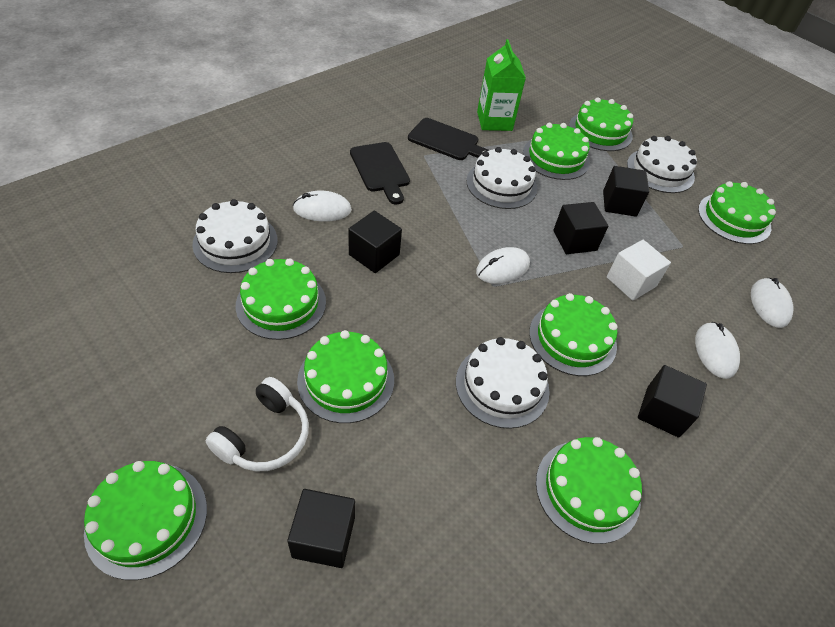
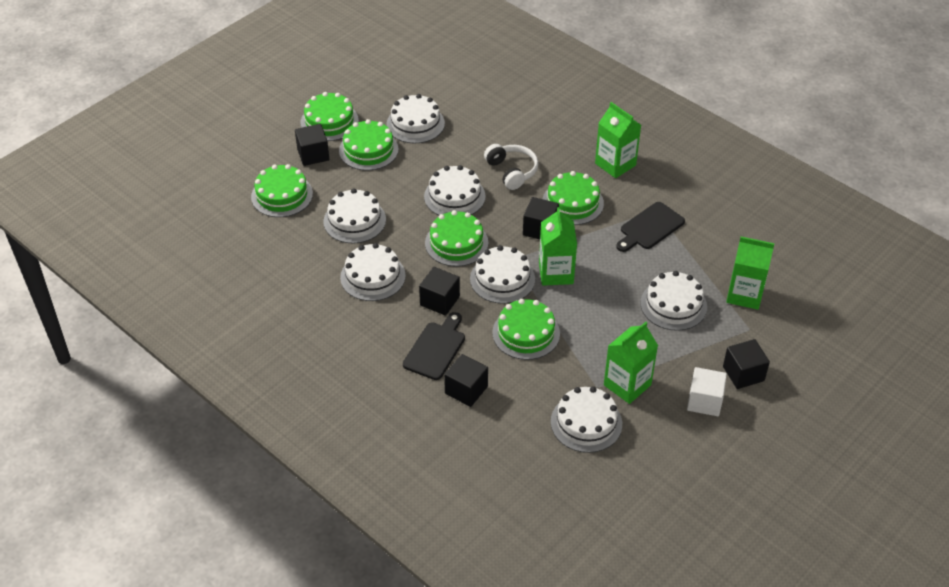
green cake: 8 -> 6
green carton: 1 -> 4
white cake: 4 -> 7
white mouse: 4 -> 0

